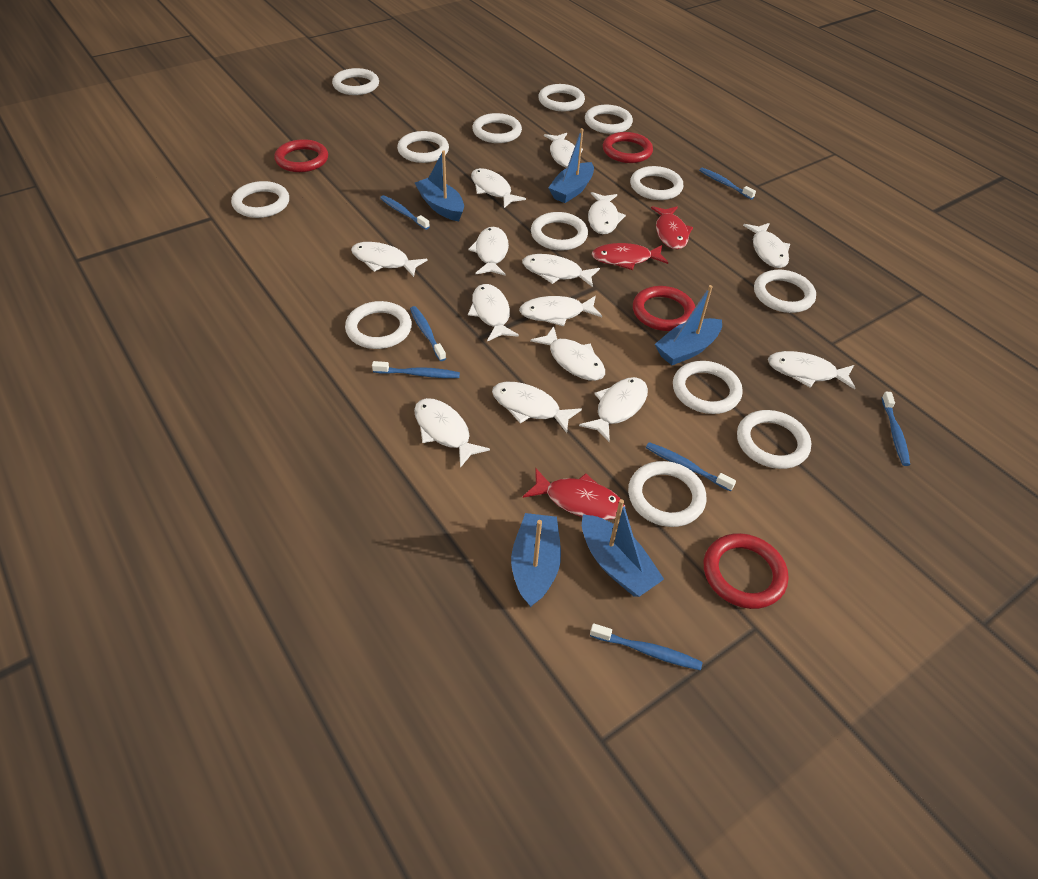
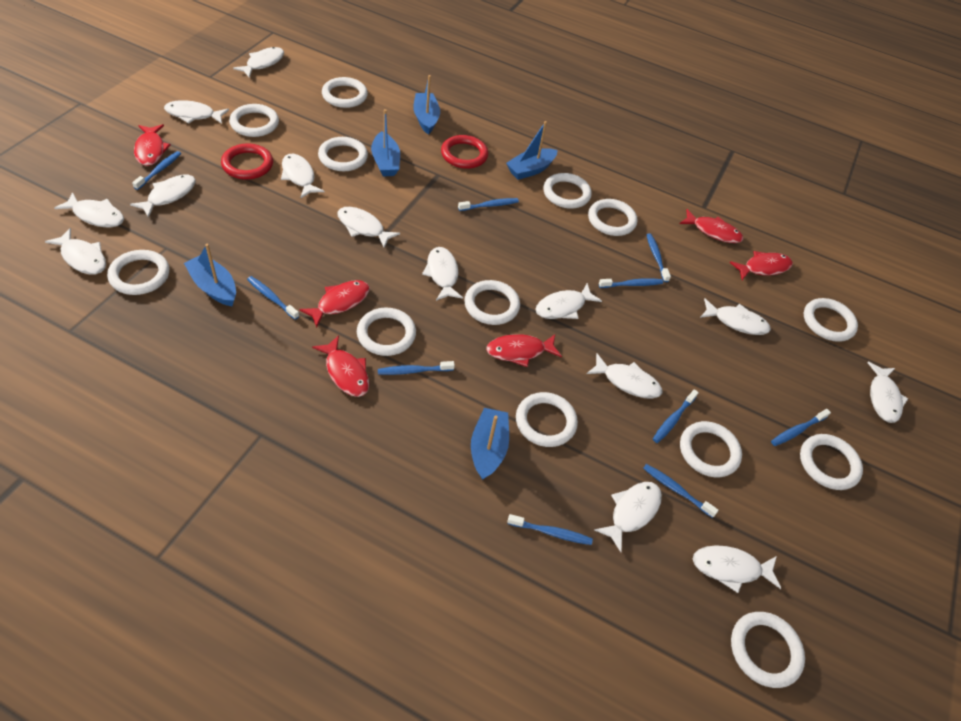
blue toothbrush: 7 -> 10
red fish: 3 -> 6
red ring: 4 -> 2

